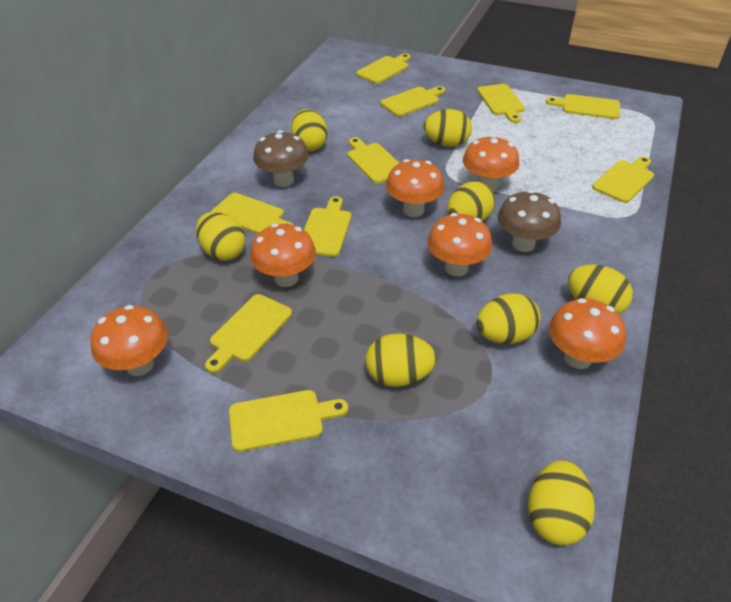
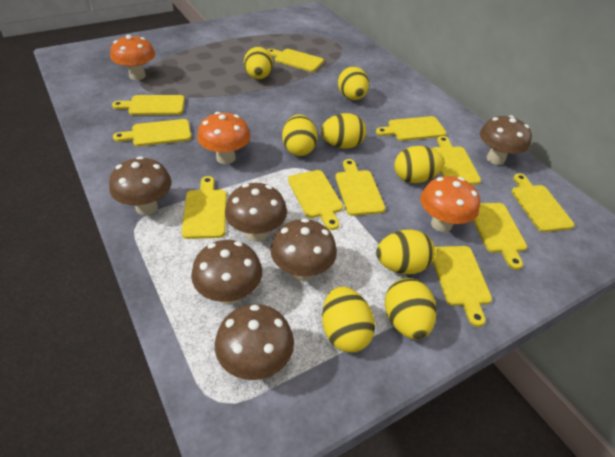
brown mushroom: 2 -> 6
orange mushroom: 6 -> 3
yellow cutting board: 10 -> 11

